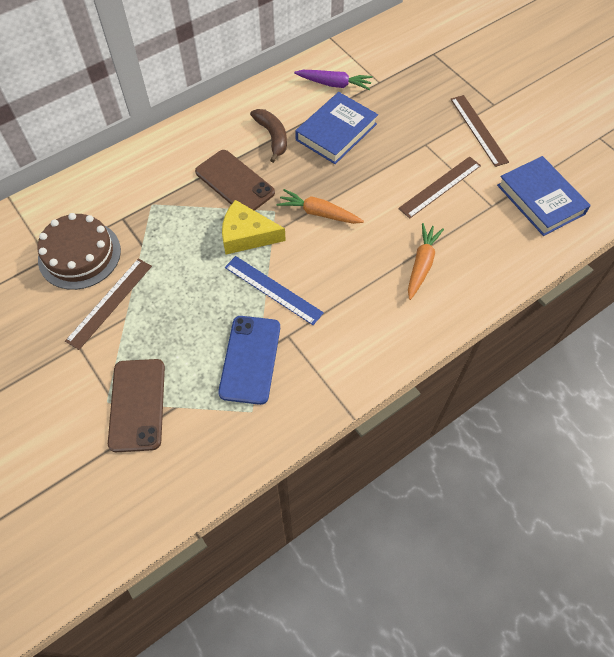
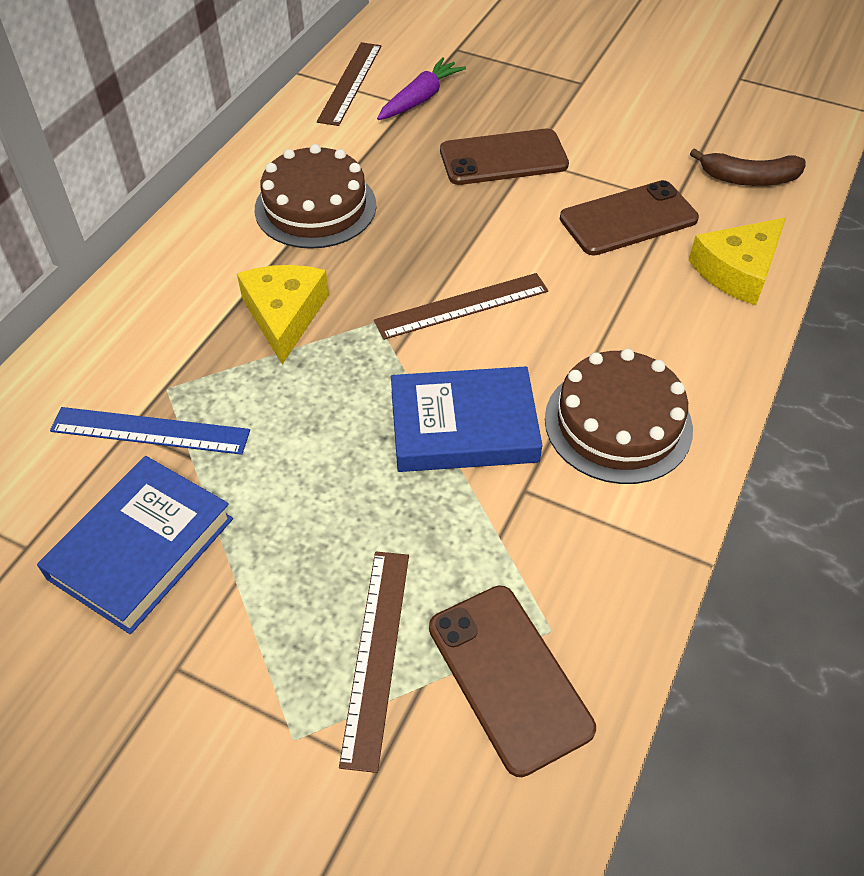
blue phone: 1 -> 0
brown cake: 1 -> 2
brown phone: 2 -> 3
orange carrot: 2 -> 0
yellow cheese: 1 -> 2

